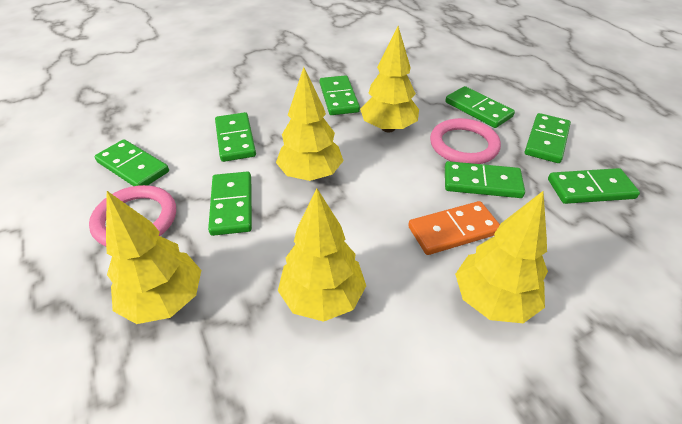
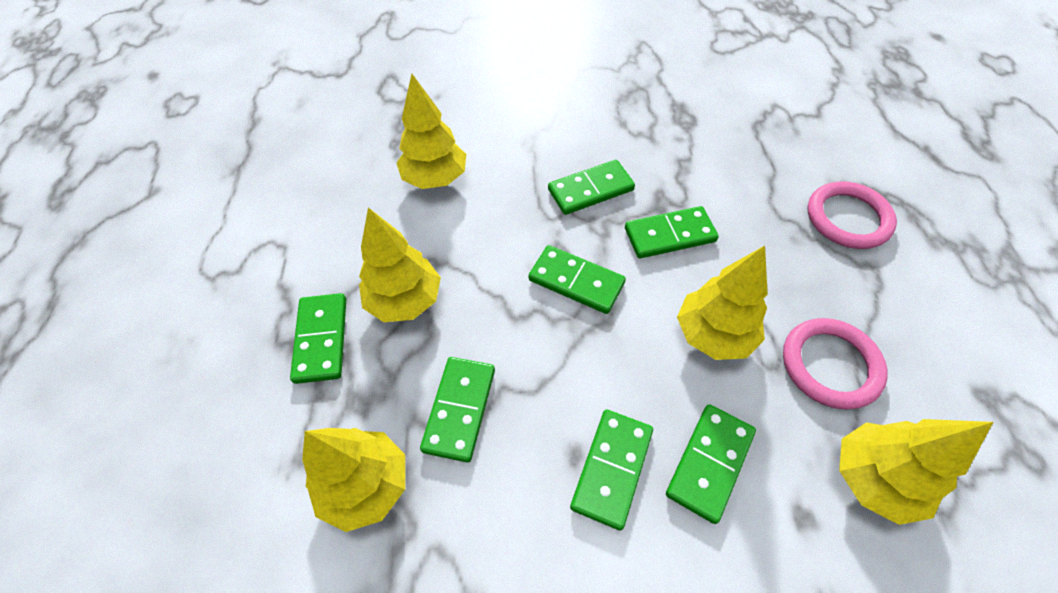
green domino: 8 -> 7
orange domino: 1 -> 0

